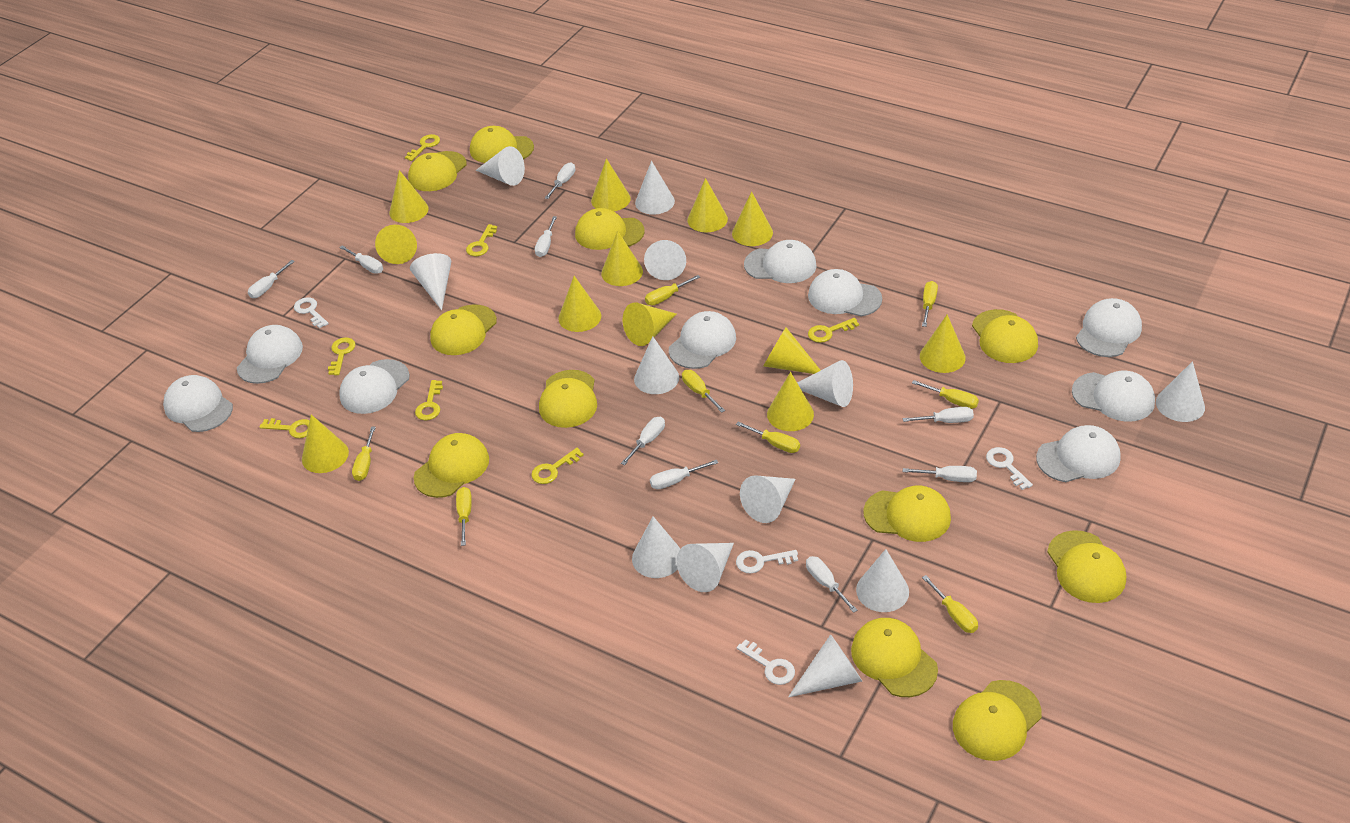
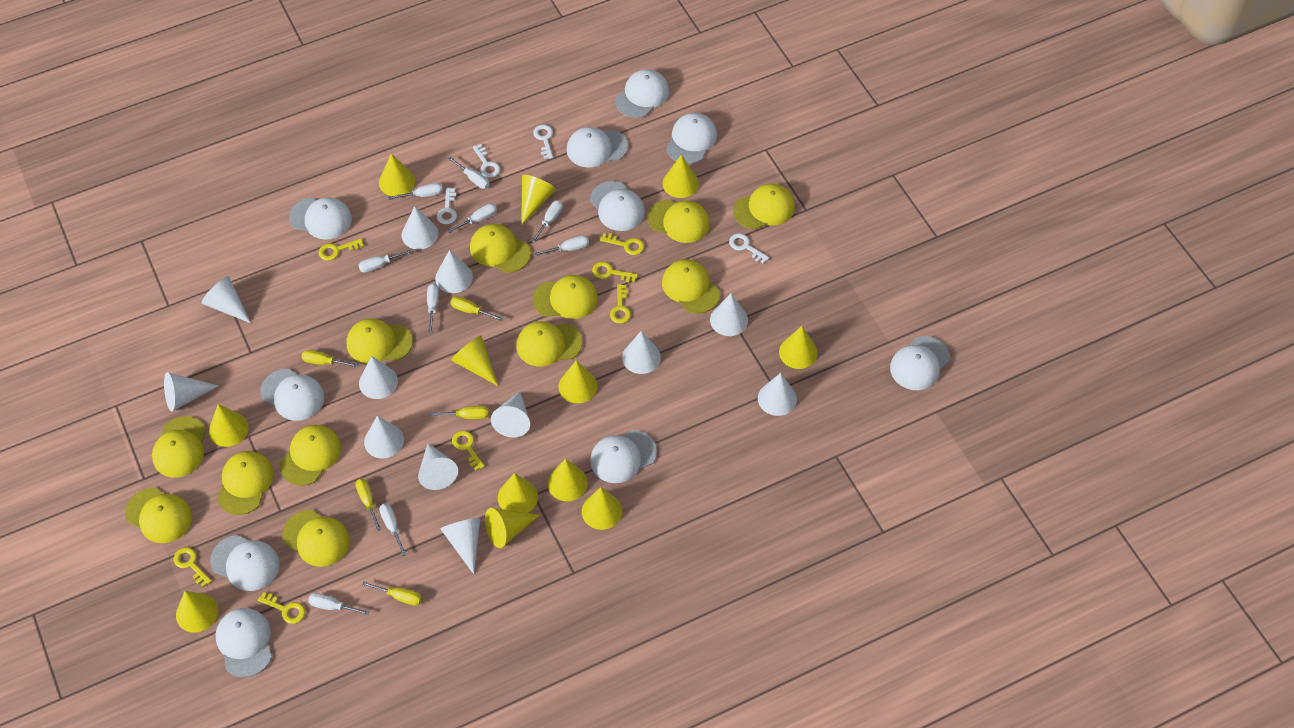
white cap: 9 -> 10
yellow cap: 11 -> 12
yellow screwdriver: 8 -> 5

